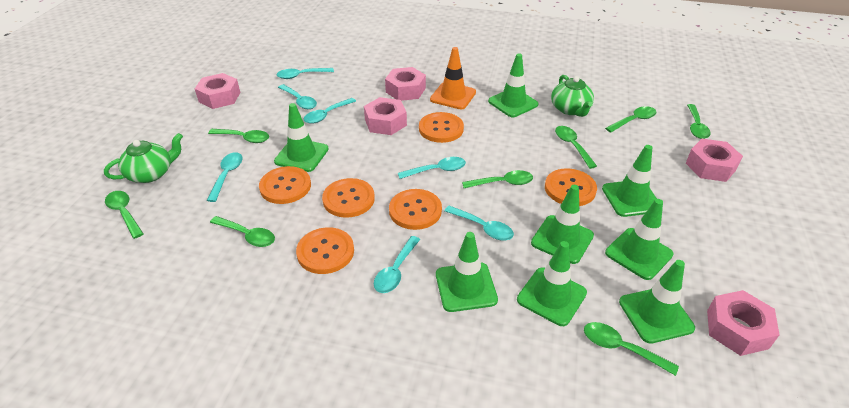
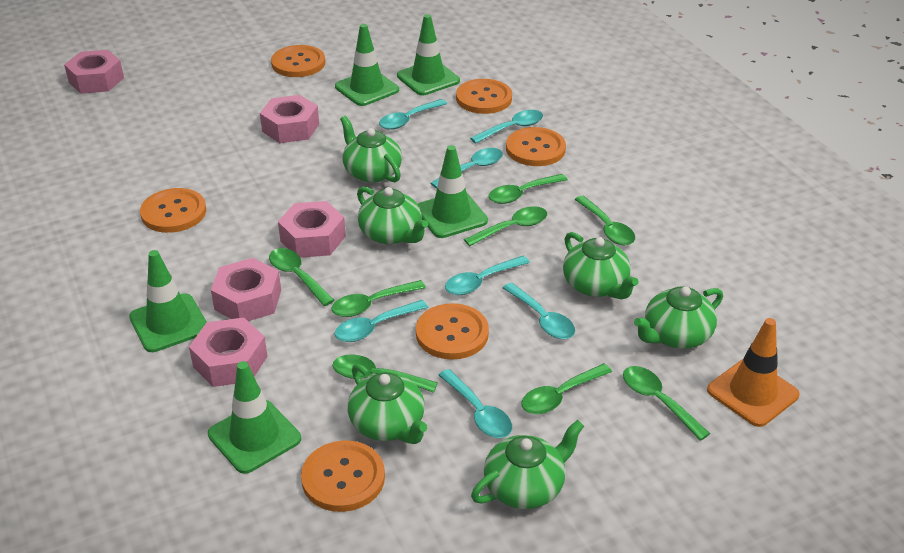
green teapot: 2 -> 6
green traffic cone: 8 -> 5

